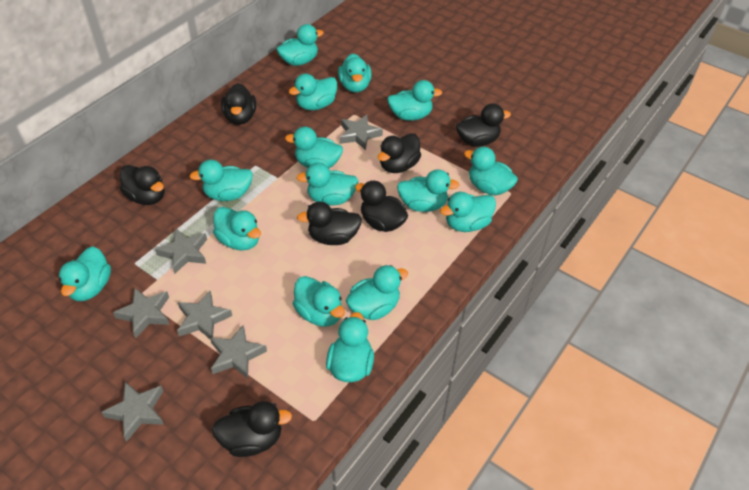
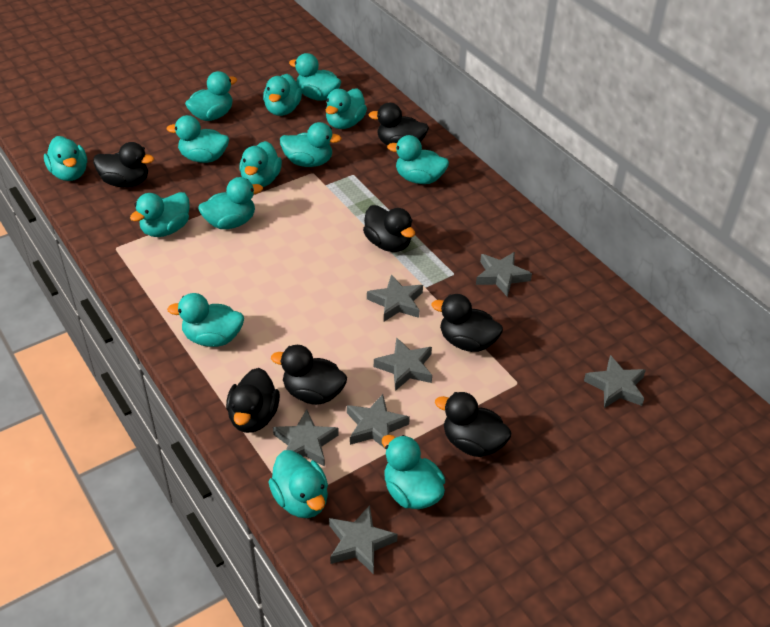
grey star: 6 -> 7
turquoise duck: 15 -> 14

